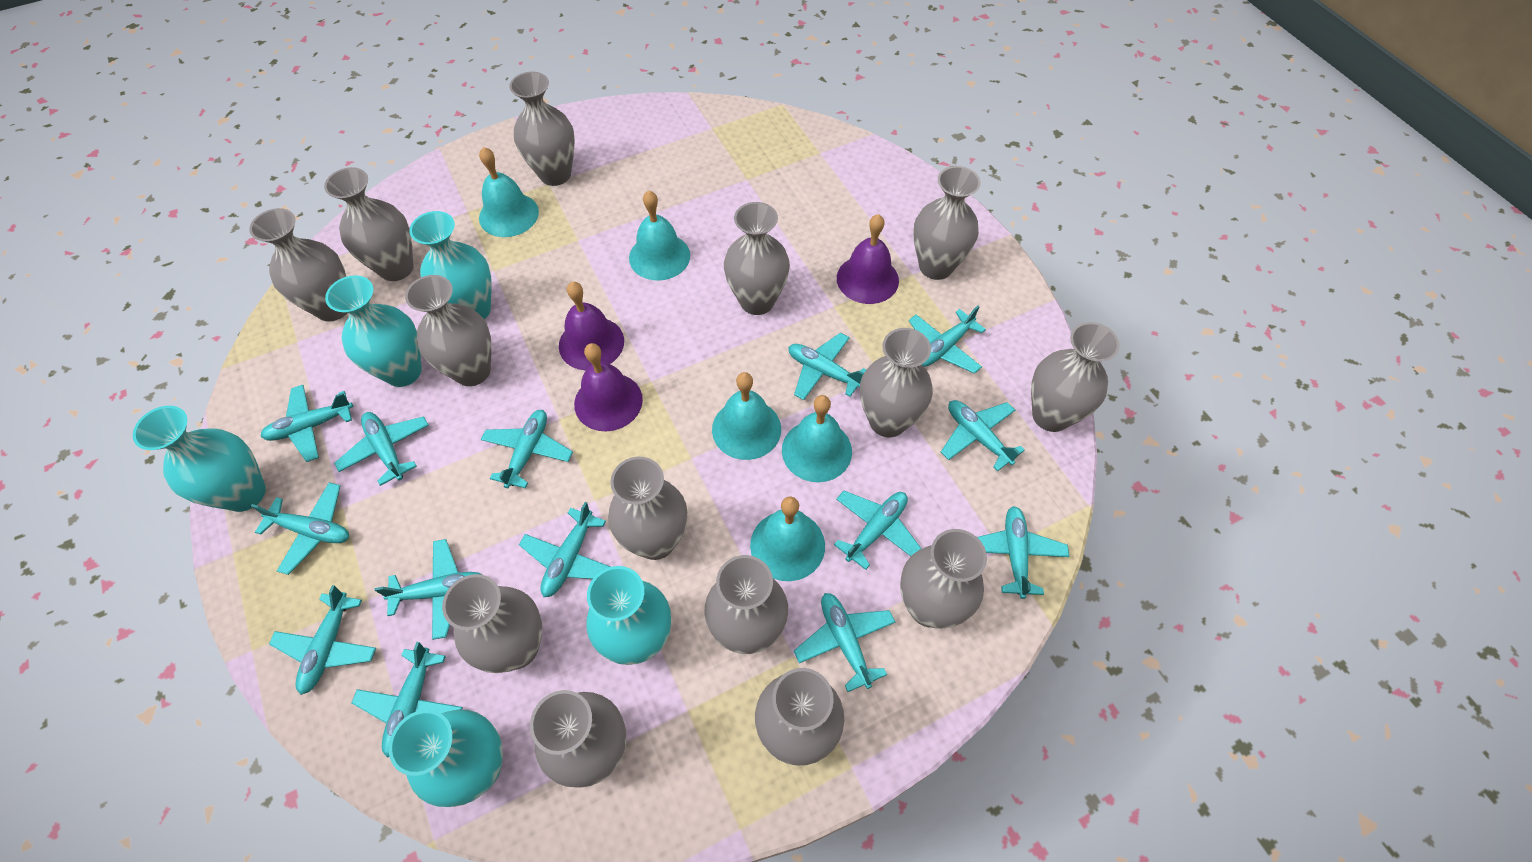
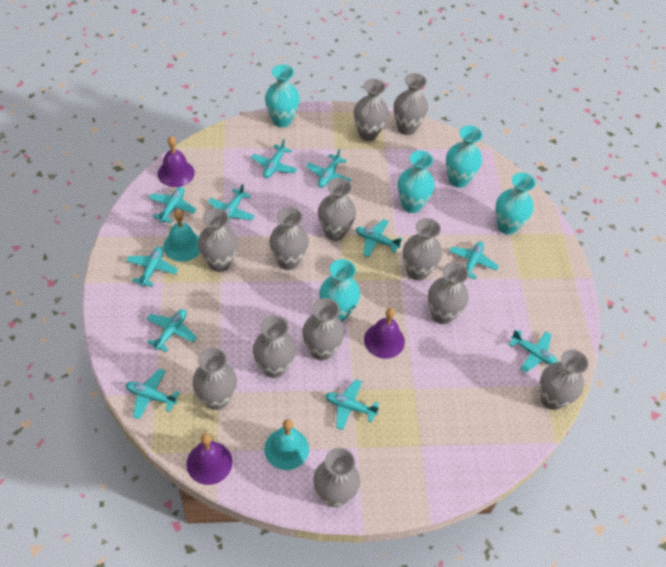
grey vase: 14 -> 12
turquoise bell: 5 -> 2
turquoise plane: 14 -> 11

